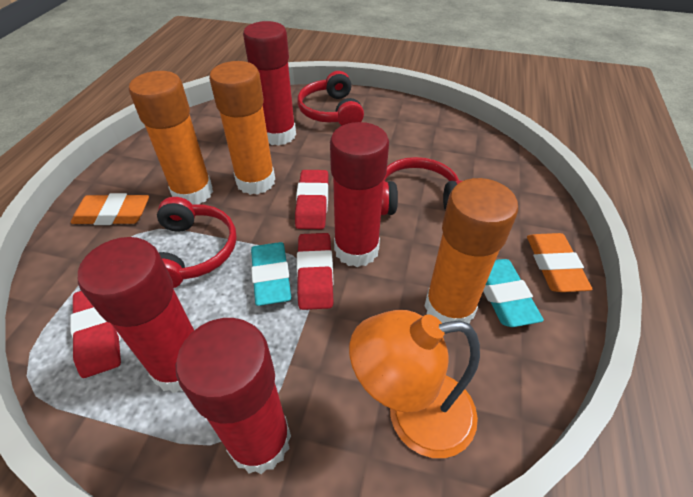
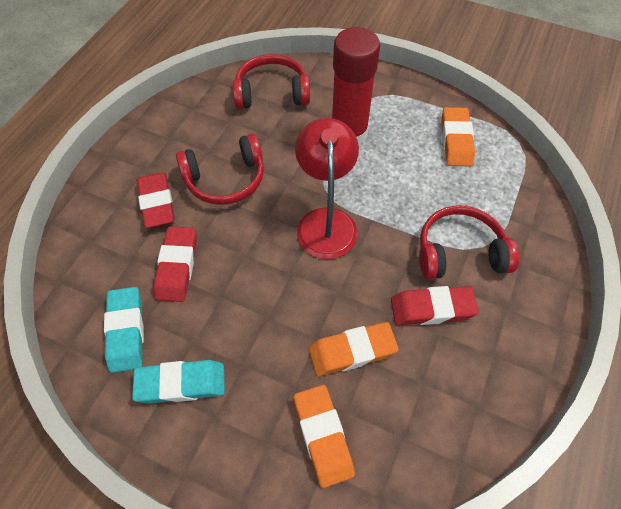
orange eraser: 2 -> 3
orange glue stick: 3 -> 0
orange lamp: 1 -> 0
red glue stick: 4 -> 1
red lamp: 0 -> 1

